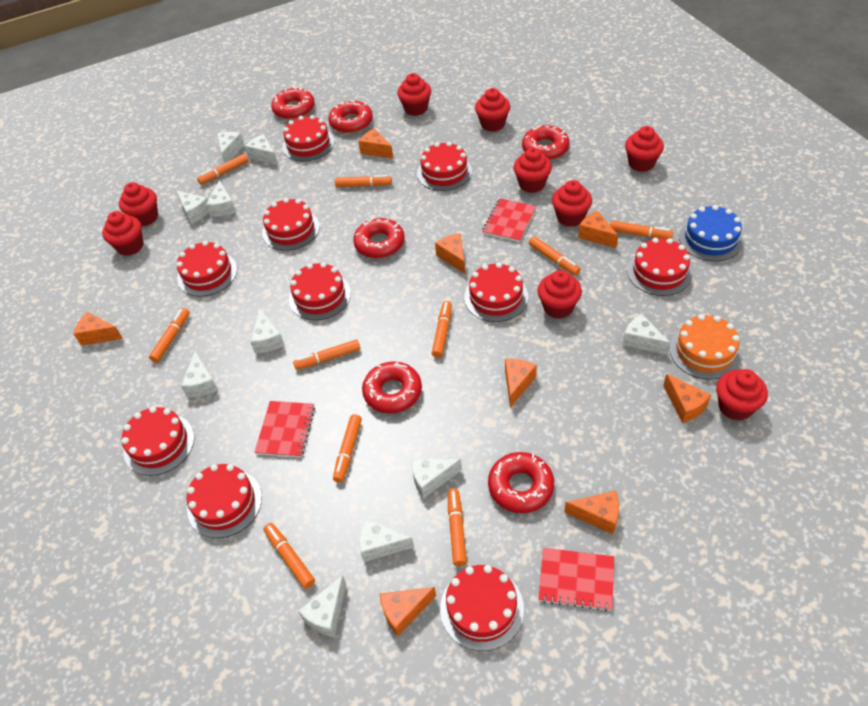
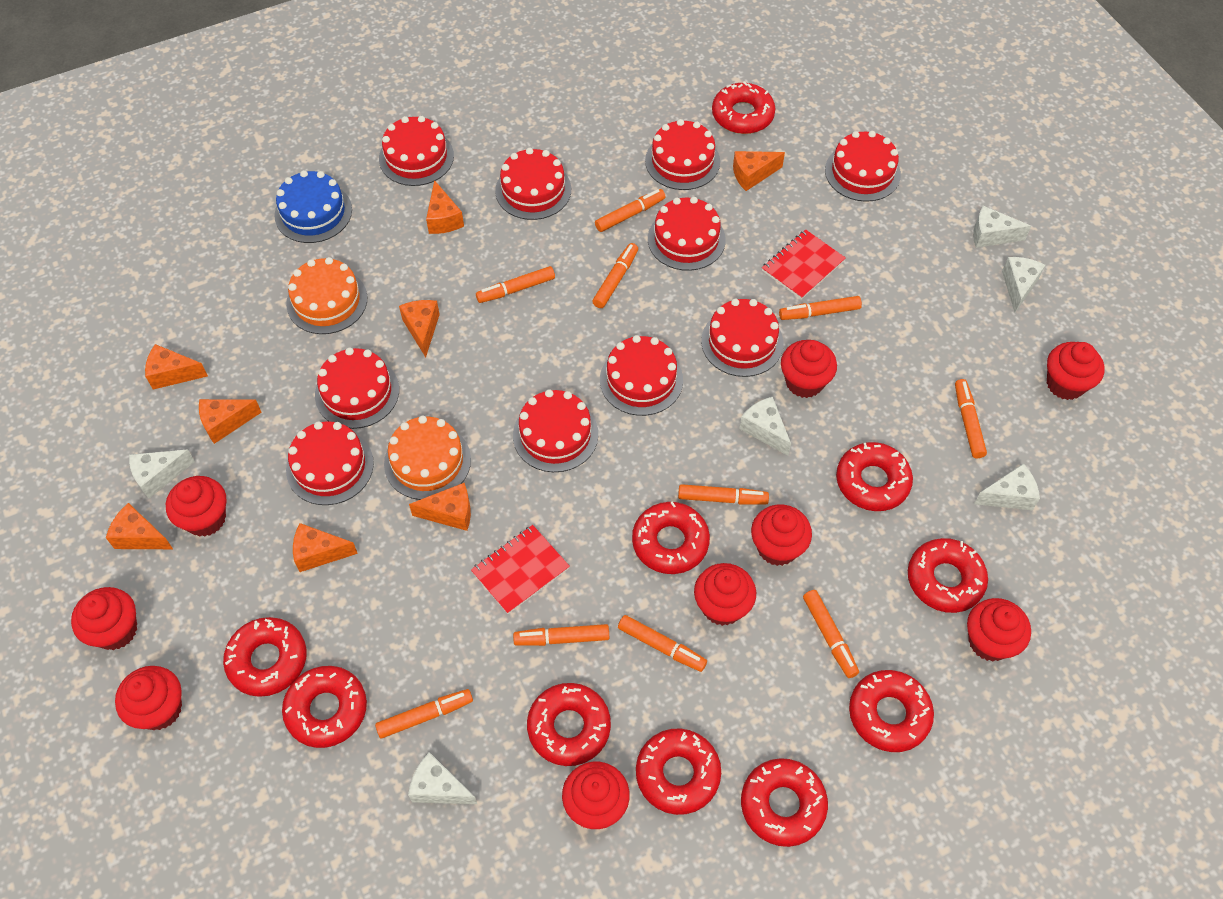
orange cake: 1 -> 2
red donut: 6 -> 10
red notebook: 3 -> 2
white cheese: 10 -> 6

